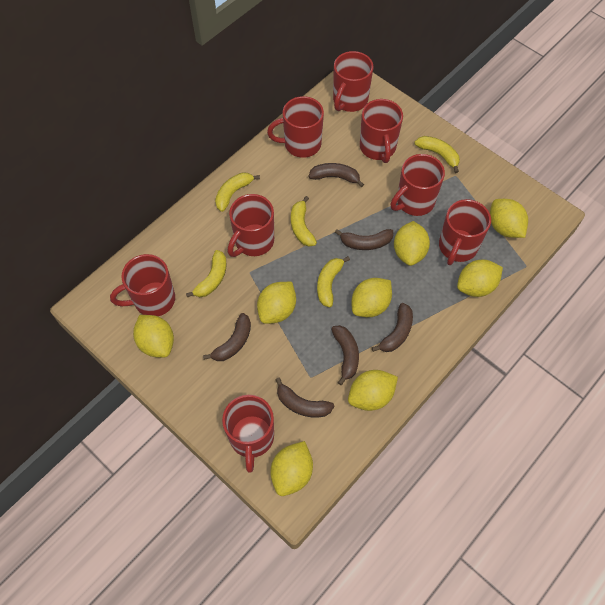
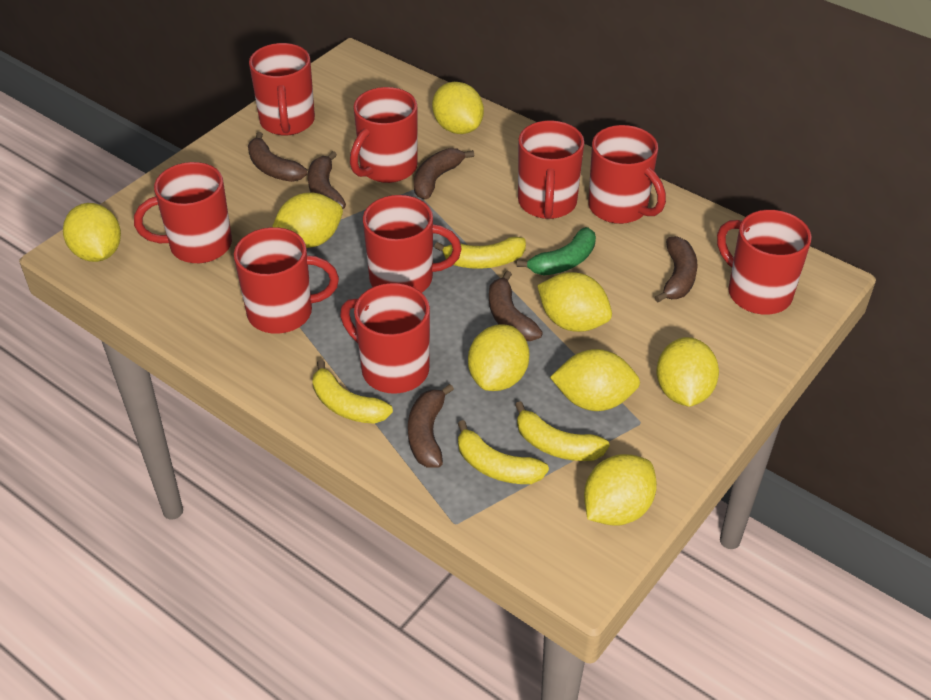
green banana: 0 -> 1
red mug: 8 -> 9
yellow banana: 5 -> 4

